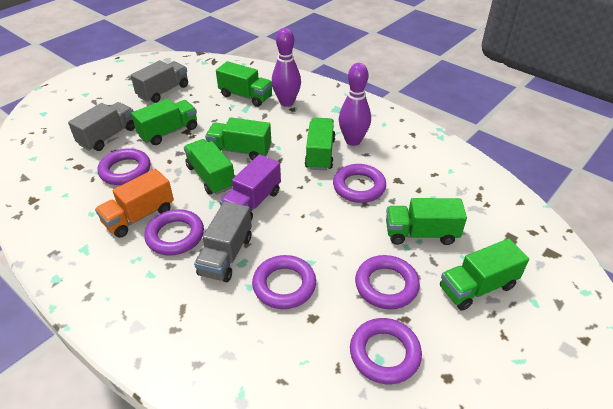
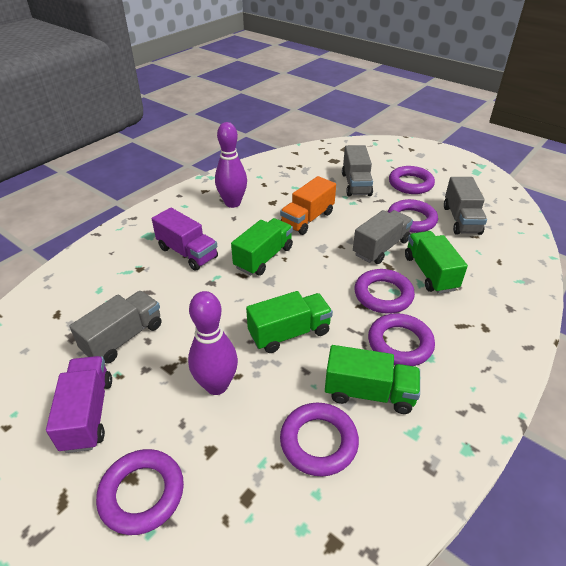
green truck: 7 -> 4
grey truck: 3 -> 4
purple truck: 1 -> 2

